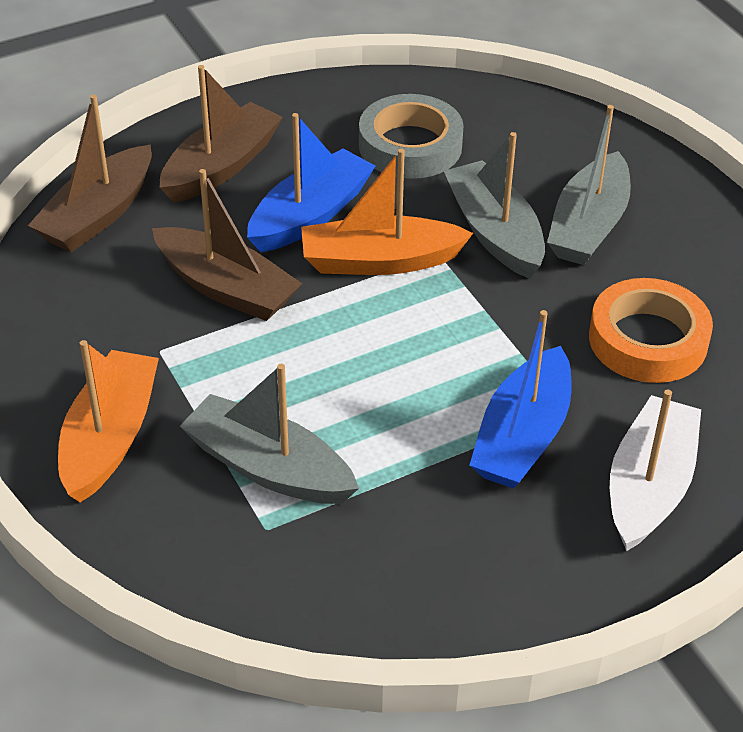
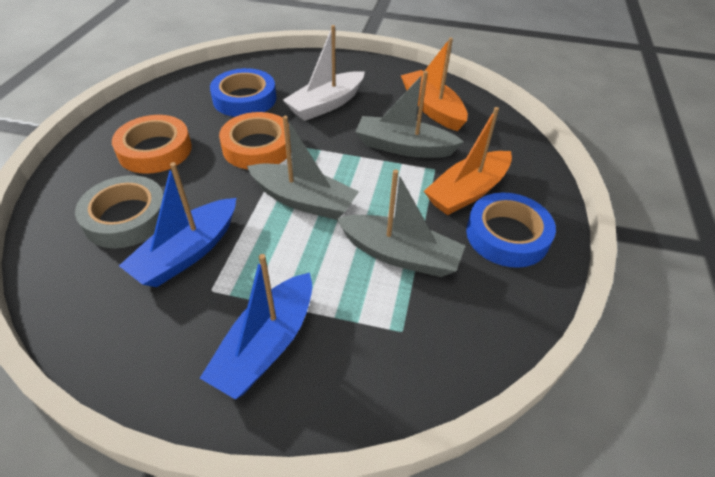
blue tape: 0 -> 2
brown boat: 3 -> 0
orange tape: 1 -> 2

